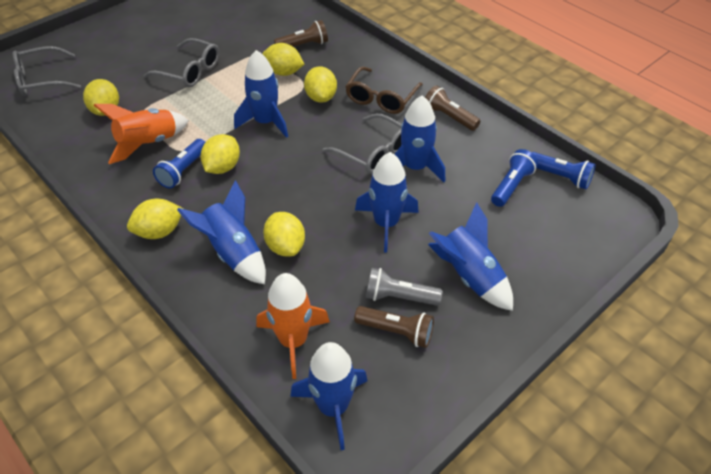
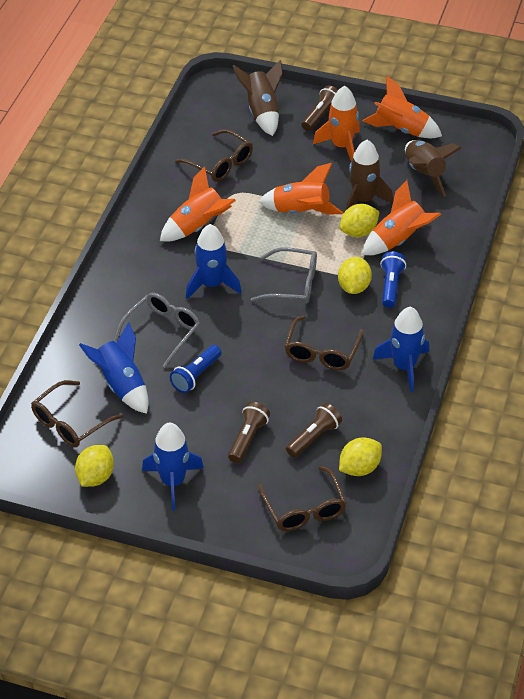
blue flashlight: 3 -> 2
blue rocket: 6 -> 4
brown glasses: 1 -> 4
brown rocket: 0 -> 3
grey flashlight: 1 -> 0
grey glasses: 3 -> 2
orange rocket: 2 -> 5
yellow lemon: 6 -> 4

